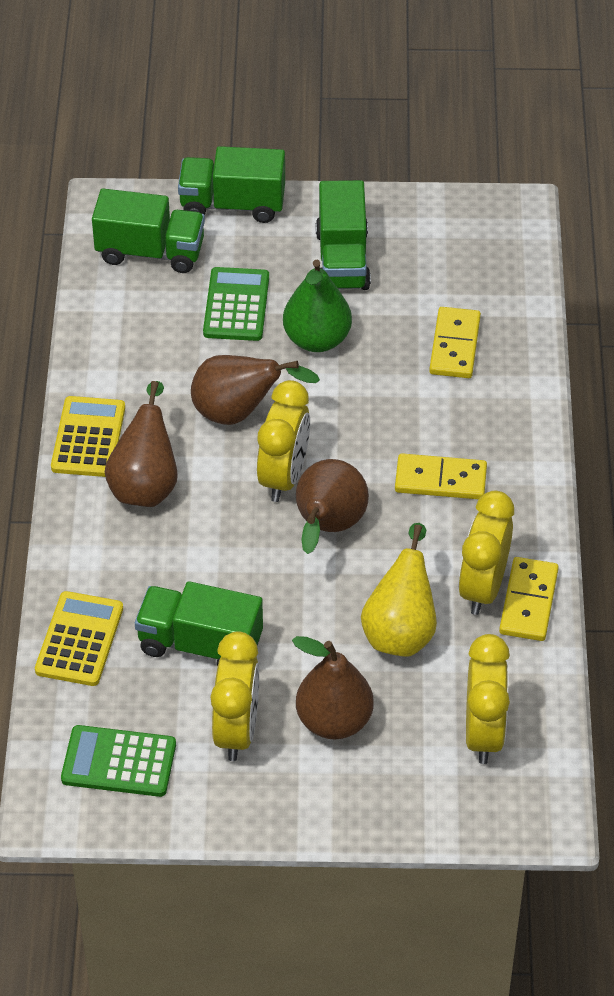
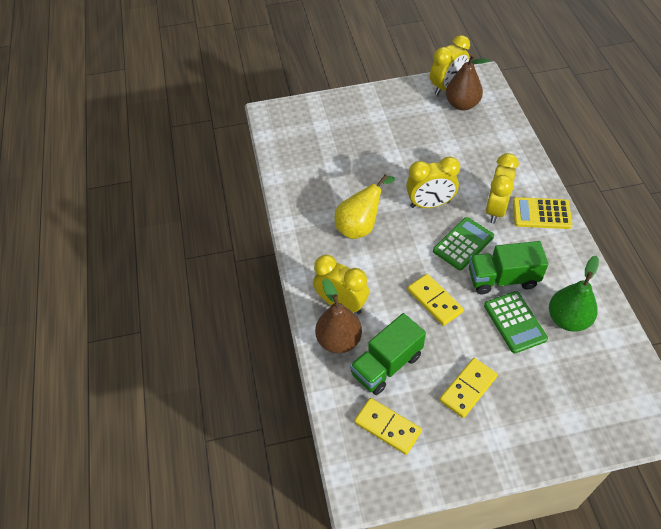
brown pear: 4 -> 2
green truck: 4 -> 2
yellow calculator: 2 -> 1

